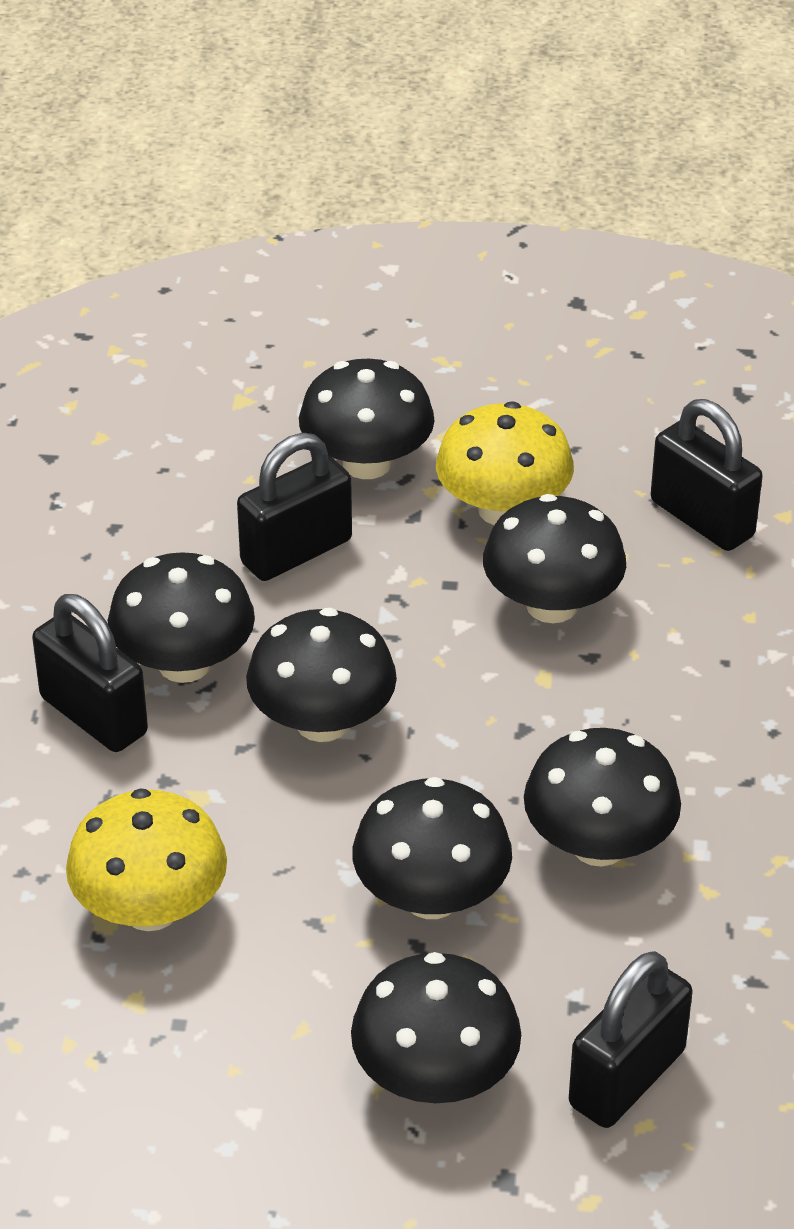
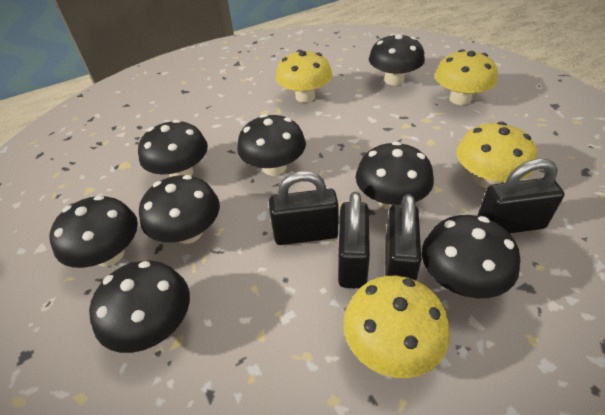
black mushroom: 7 -> 8
yellow mushroom: 2 -> 4

